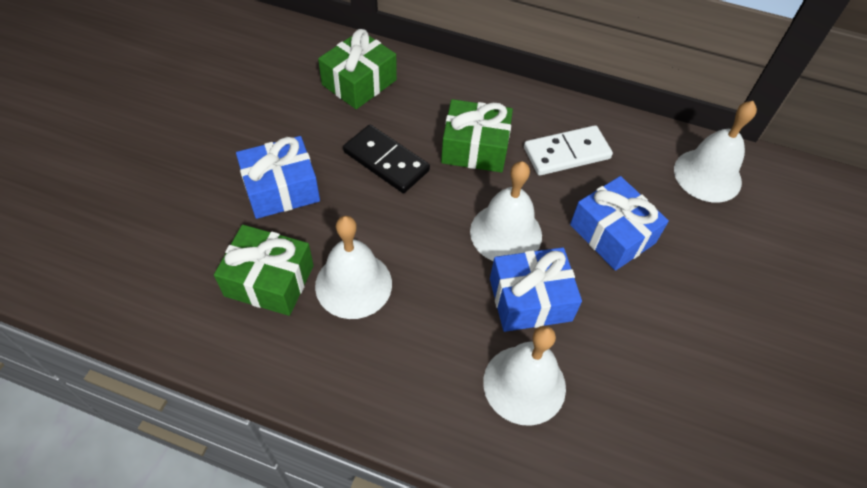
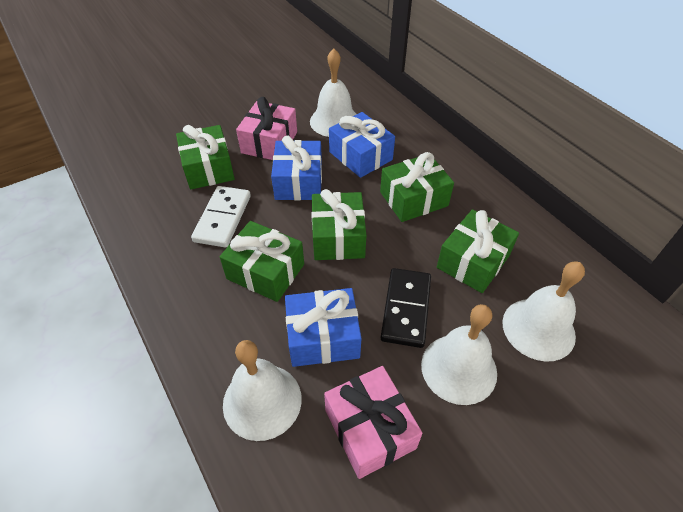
green gift: 3 -> 5
pink gift: 0 -> 2

